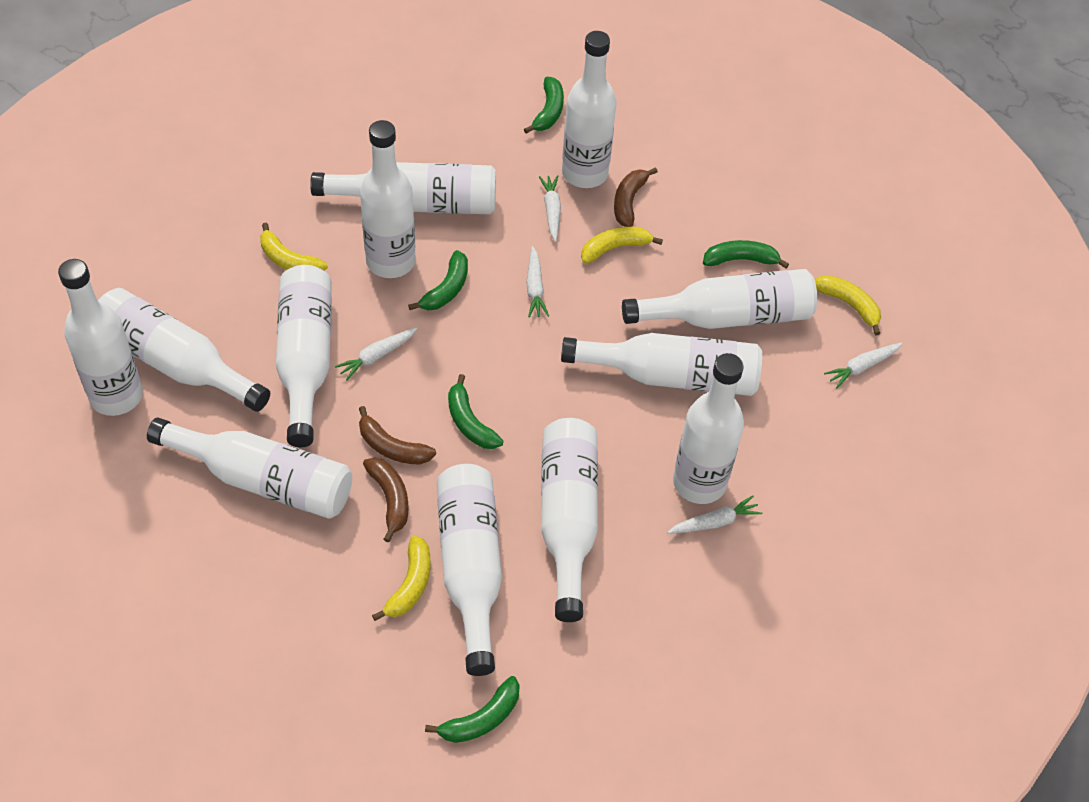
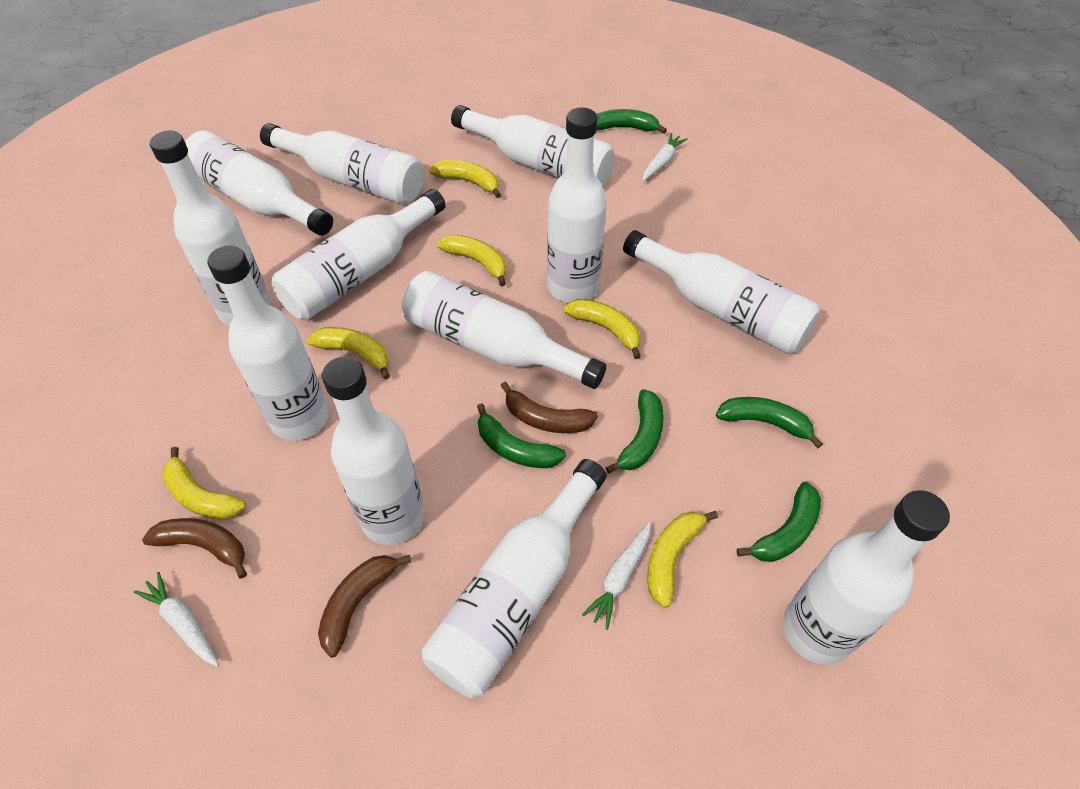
white carrot: 5 -> 3
yellow banana: 4 -> 6

